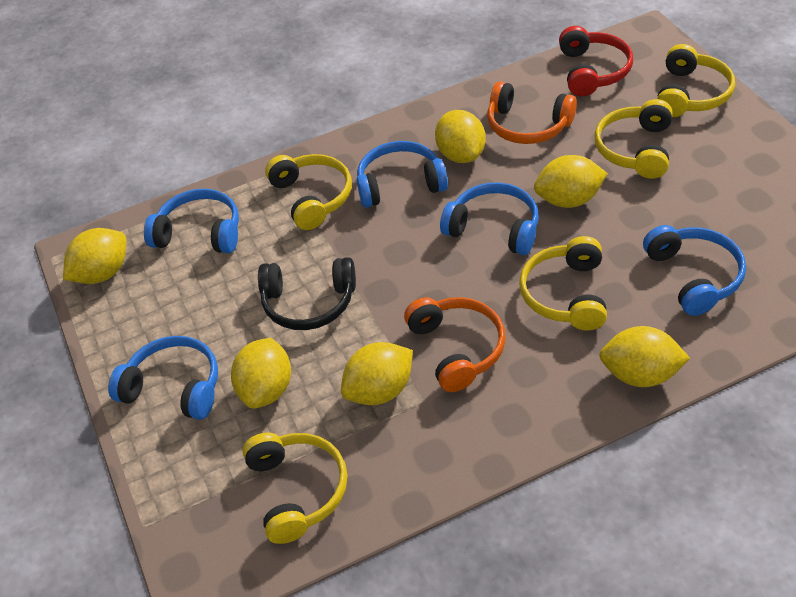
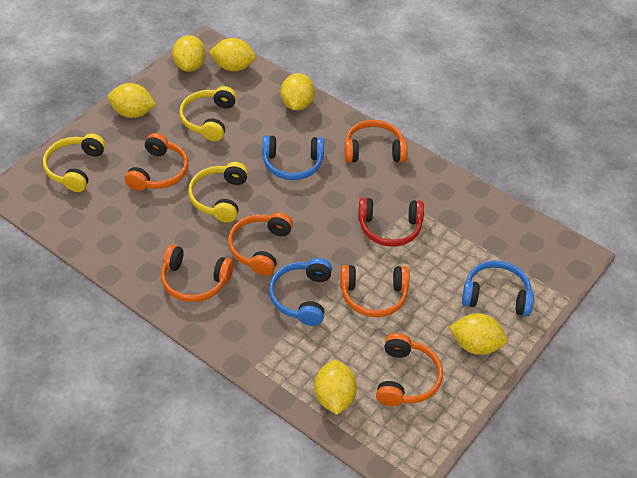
black headphones: 1 -> 0
blue headphones: 5 -> 3
orange headphones: 2 -> 6
yellow headphones: 5 -> 3

